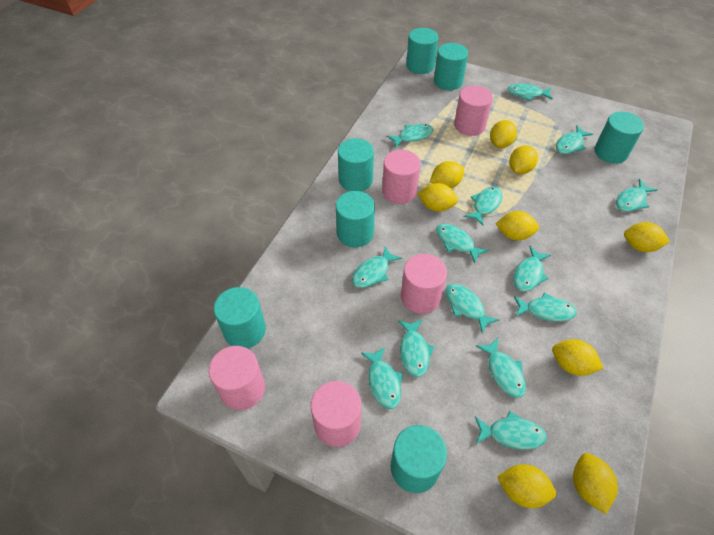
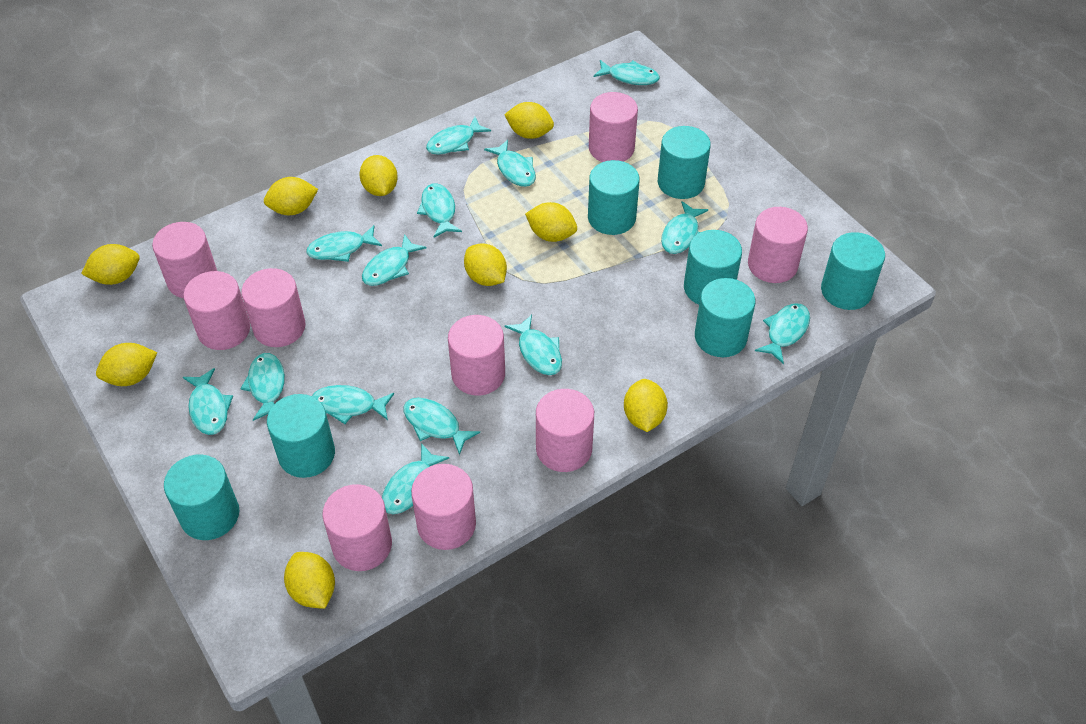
pink cylinder: 5 -> 9

